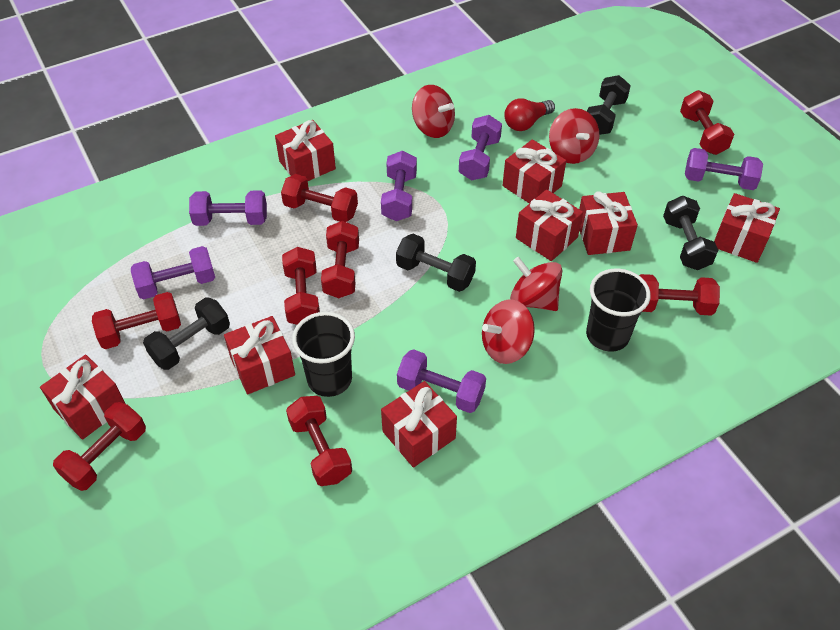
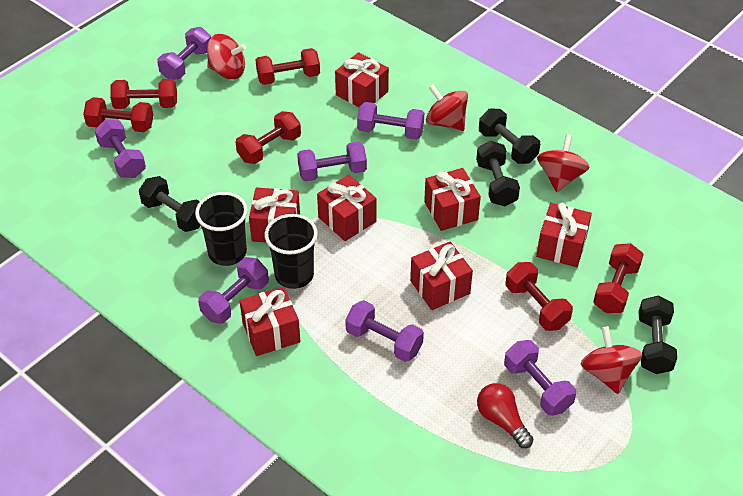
purple dumbbell: 6 -> 7
red dumbbell: 8 -> 6
red gift: 8 -> 7

